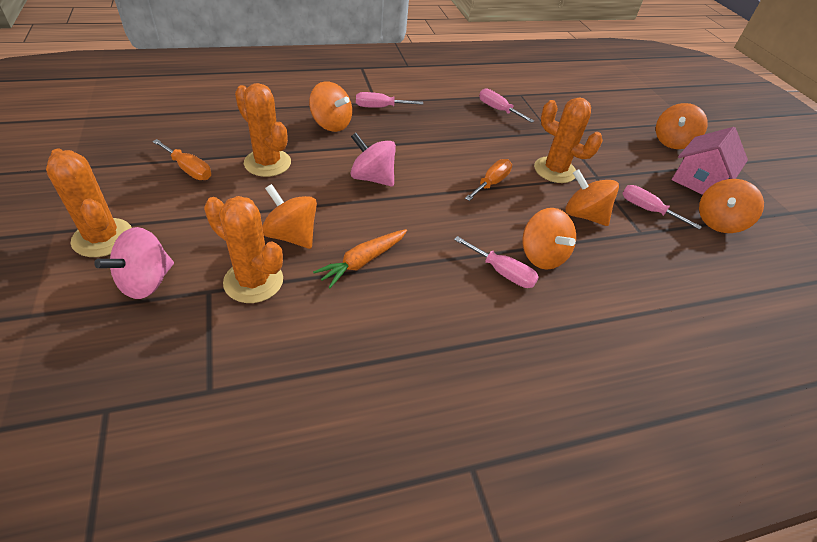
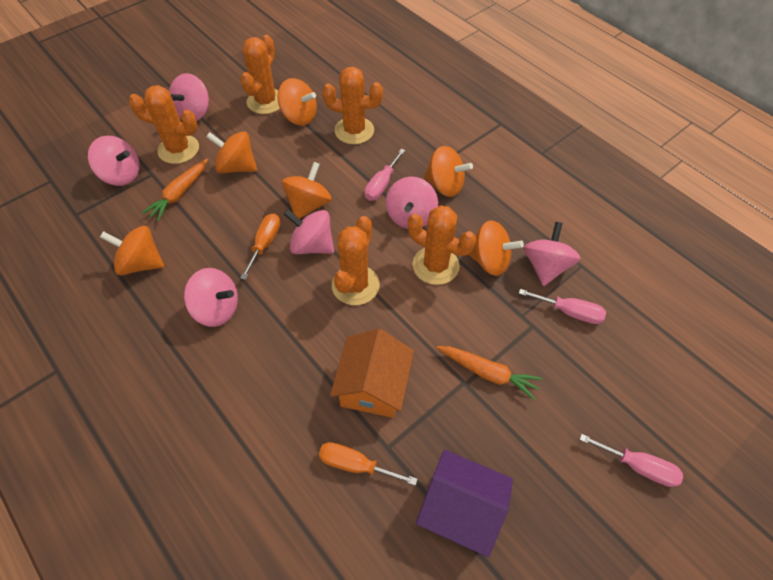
orange cactus: 4 -> 5
orange carrot: 1 -> 2
orange house: 0 -> 1
pink house: 1 -> 0
pink screwdriver: 4 -> 3
pink spinning top: 2 -> 6
purple house: 0 -> 1

